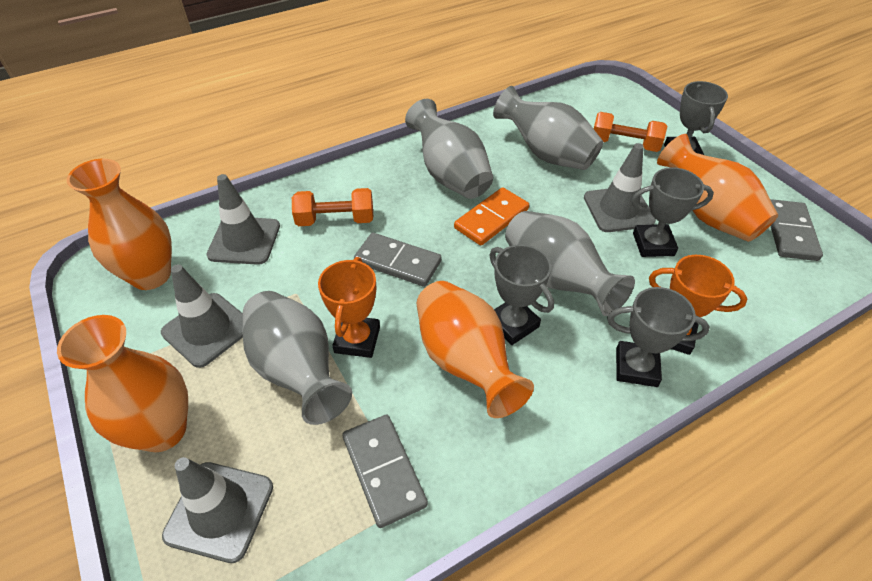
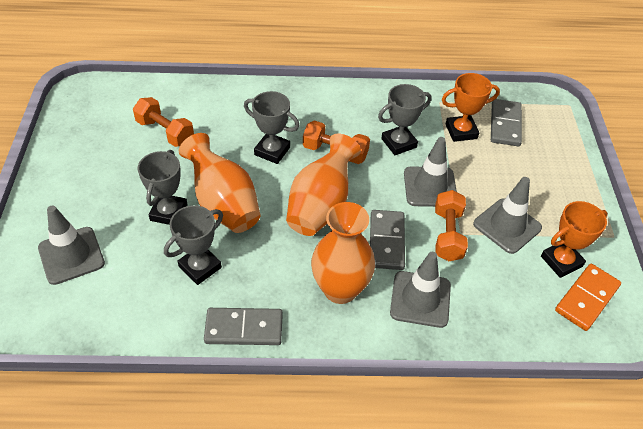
grey vase: 4 -> 0
orange dumbbell: 2 -> 3
orange vase: 4 -> 3

